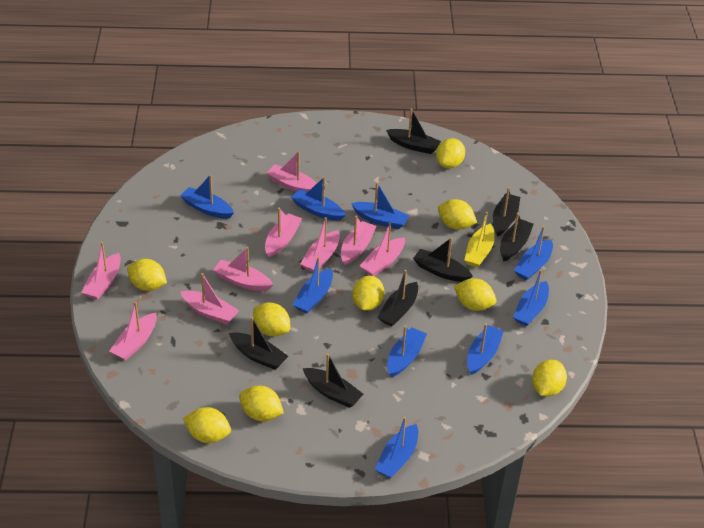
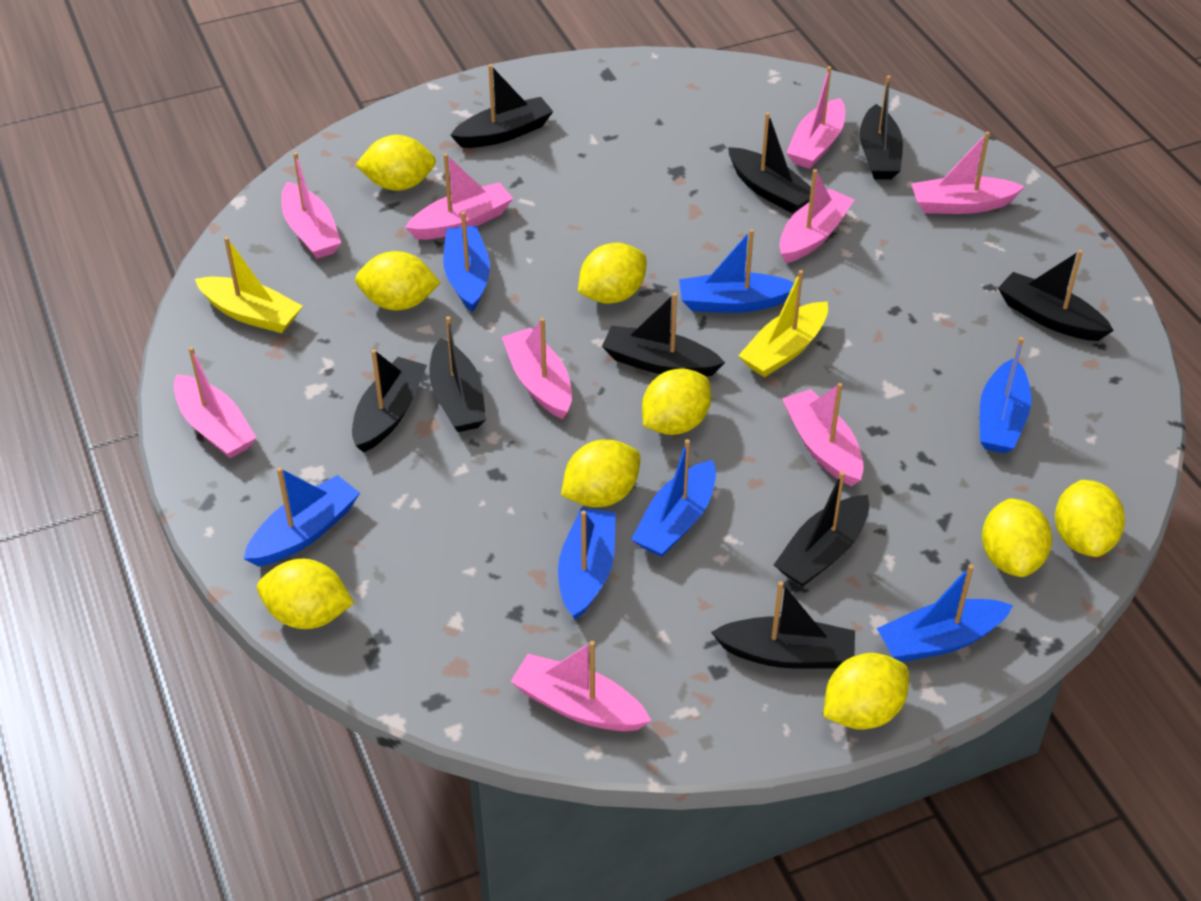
black boat: 7 -> 9
blue boat: 9 -> 7
yellow boat: 1 -> 2

